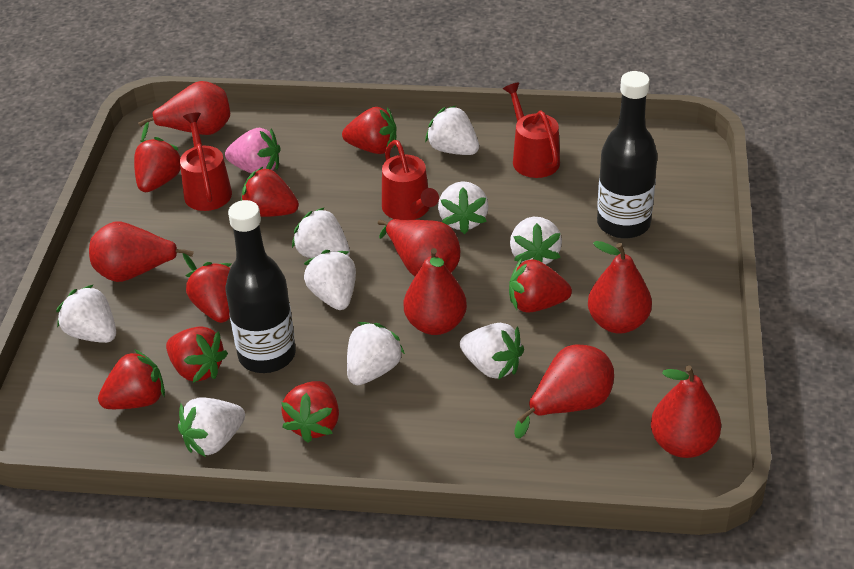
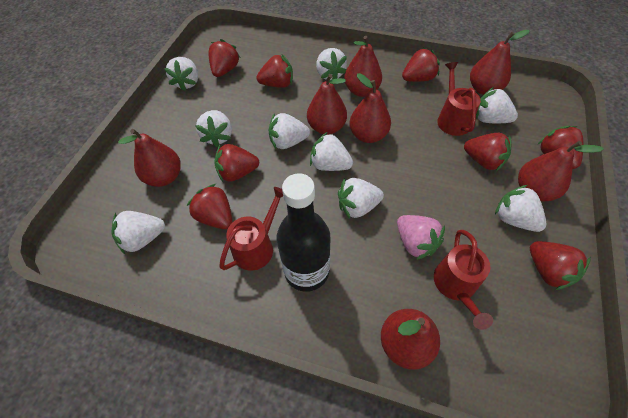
black bottle: 2 -> 1

